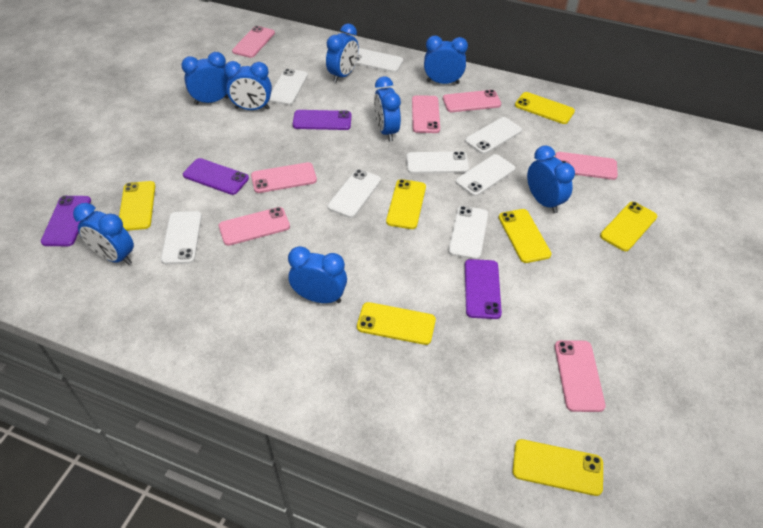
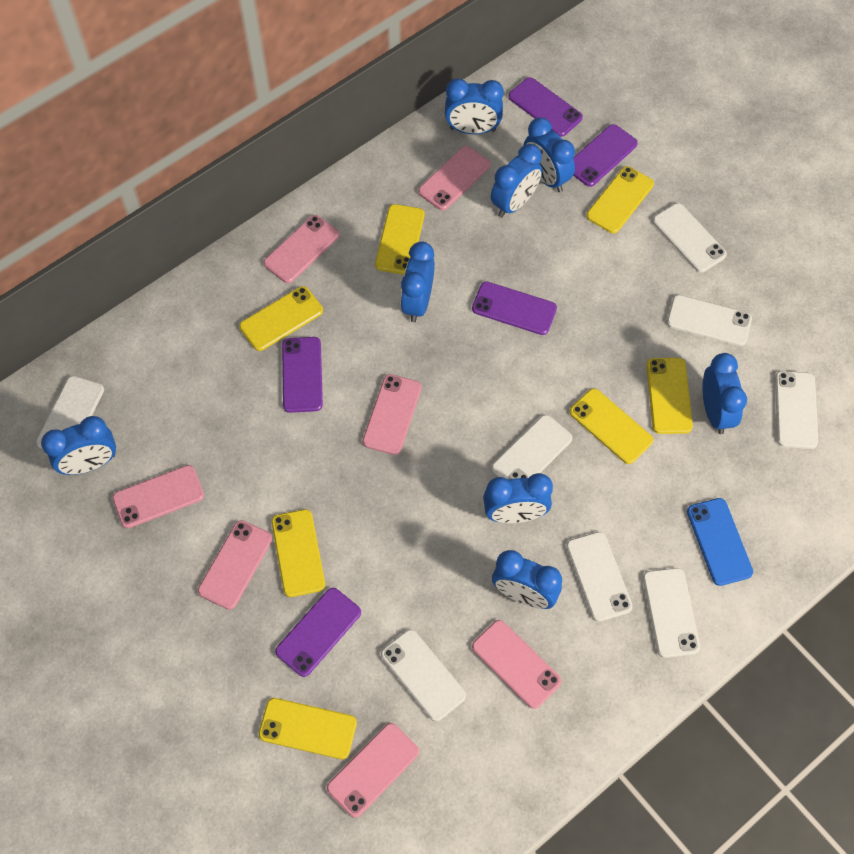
blue phone: 0 -> 1
purple phone: 4 -> 5

